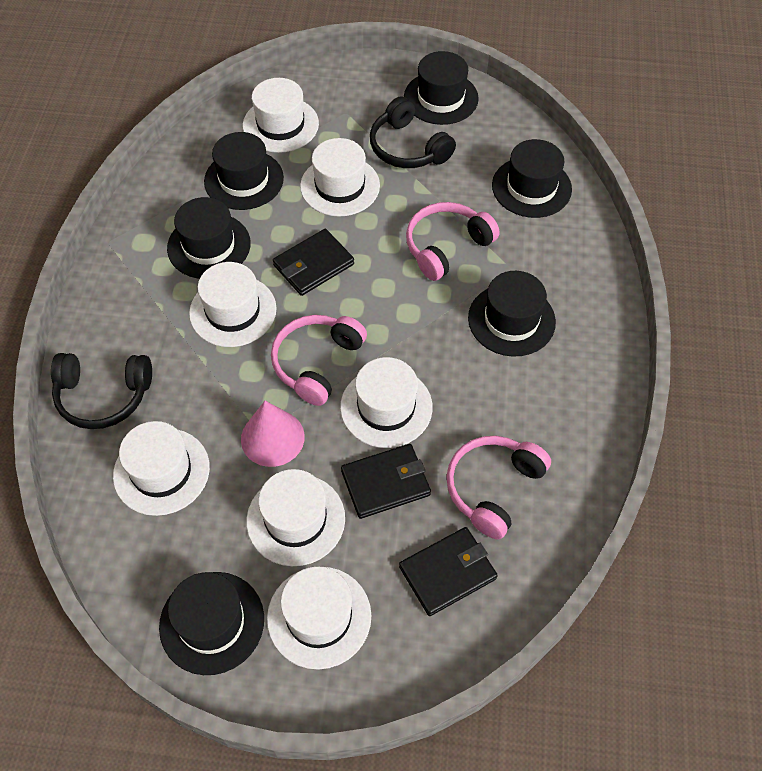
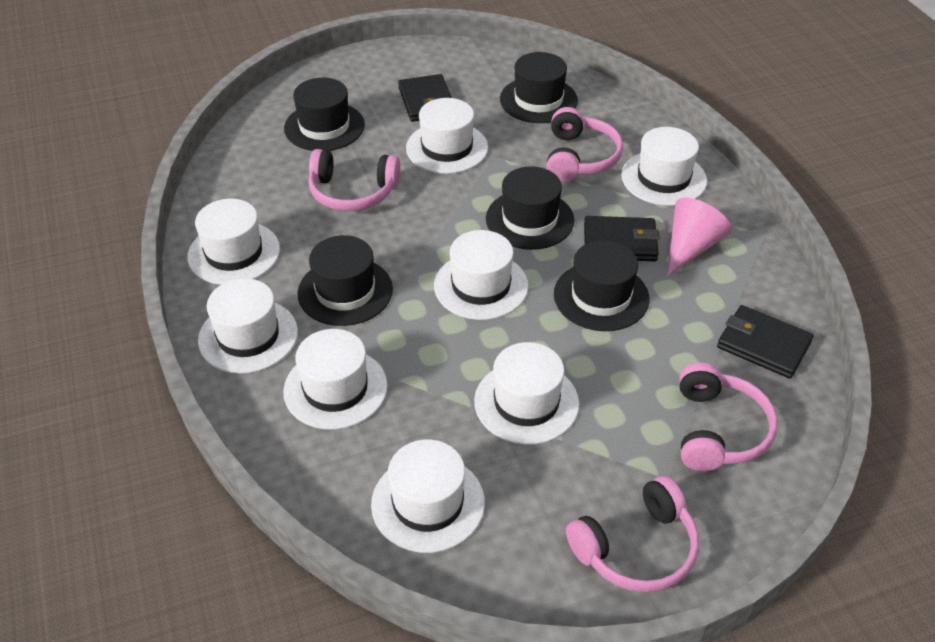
black hat: 6 -> 5
black headphones: 2 -> 0
pink headphones: 3 -> 4
white hat: 7 -> 8

